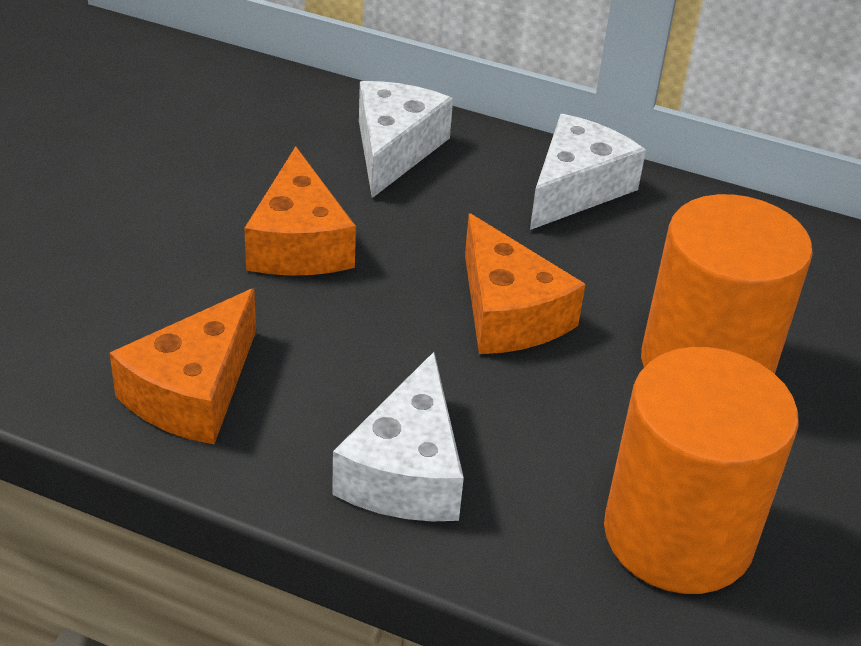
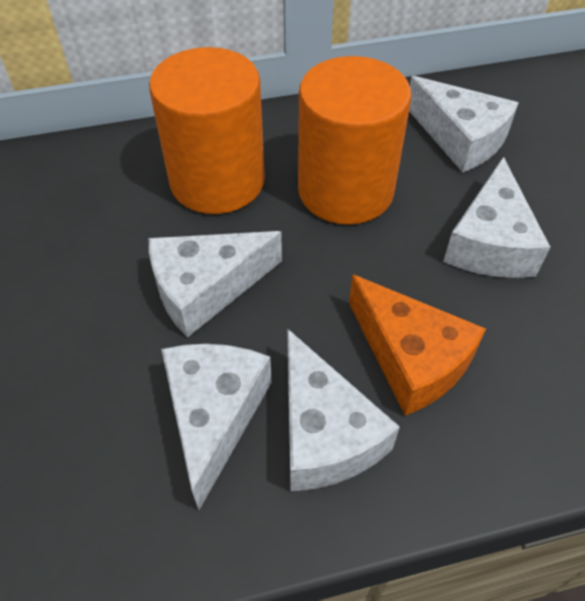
orange cheese: 3 -> 1
white cheese: 3 -> 5

